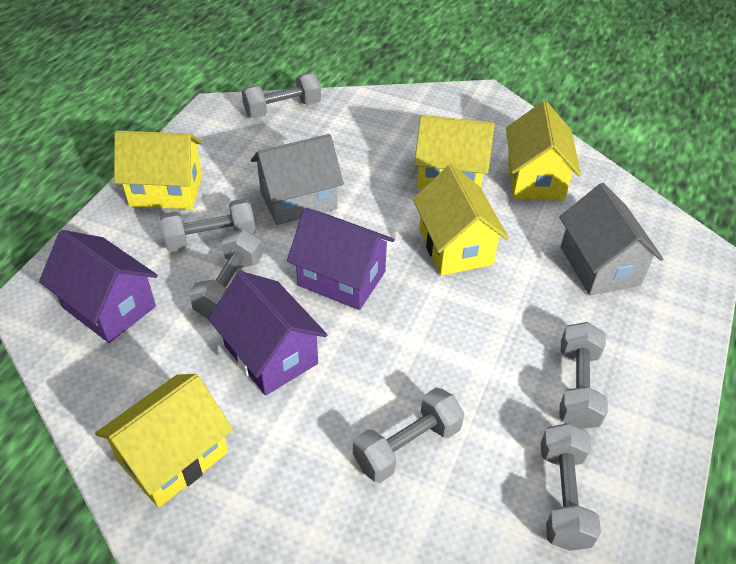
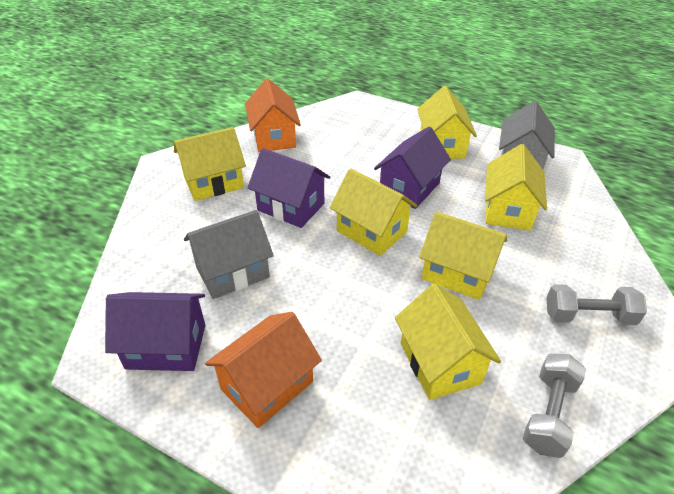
grey dumbbell: 6 -> 2
orange house: 0 -> 2
yellow house: 5 -> 6

